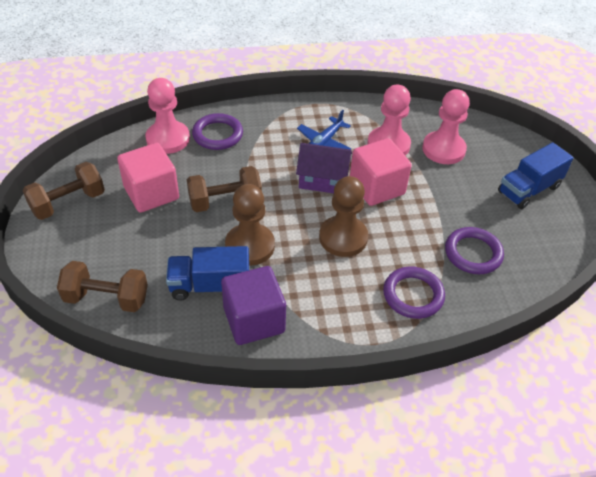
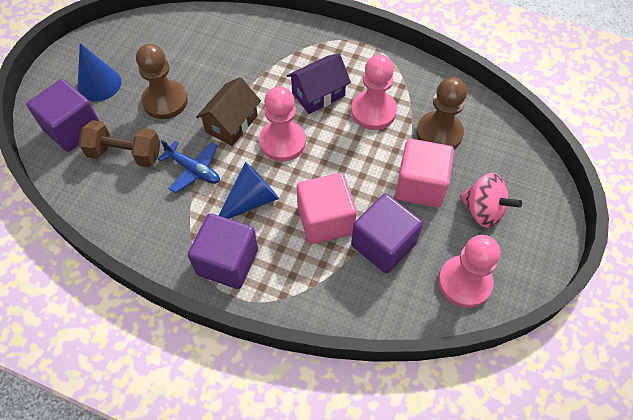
blue cone: 0 -> 2
blue truck: 2 -> 0
brown dumbbell: 3 -> 1
brown house: 0 -> 1
pink spinning top: 0 -> 1
purple cube: 1 -> 3
purple ring: 3 -> 0

